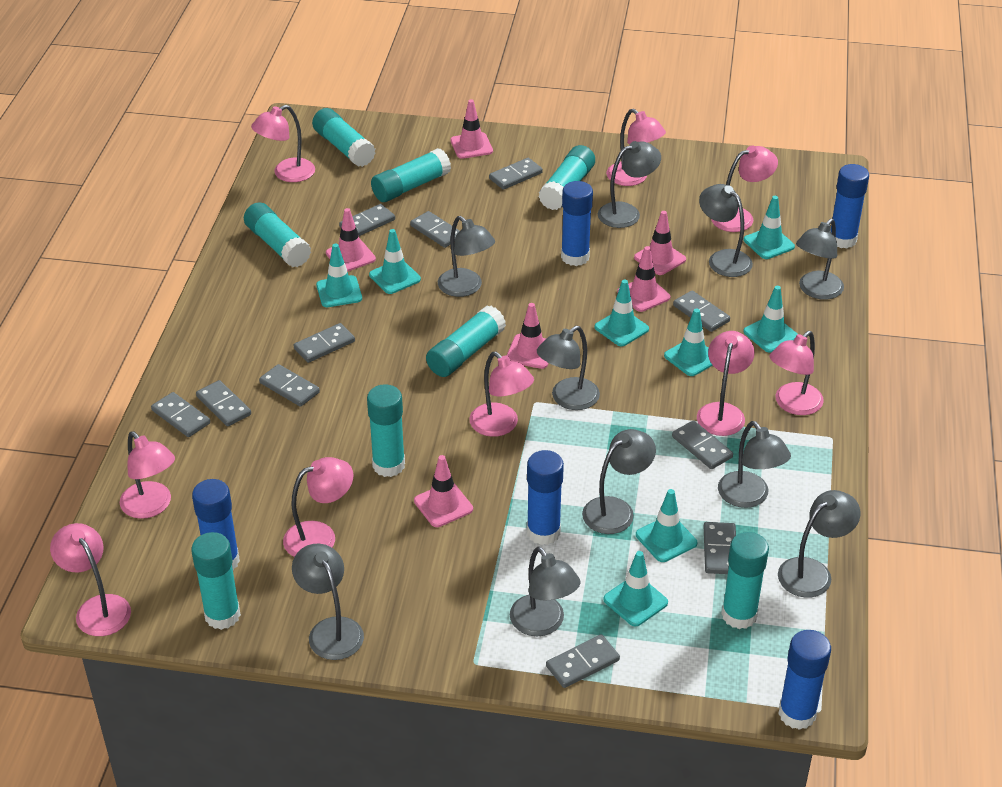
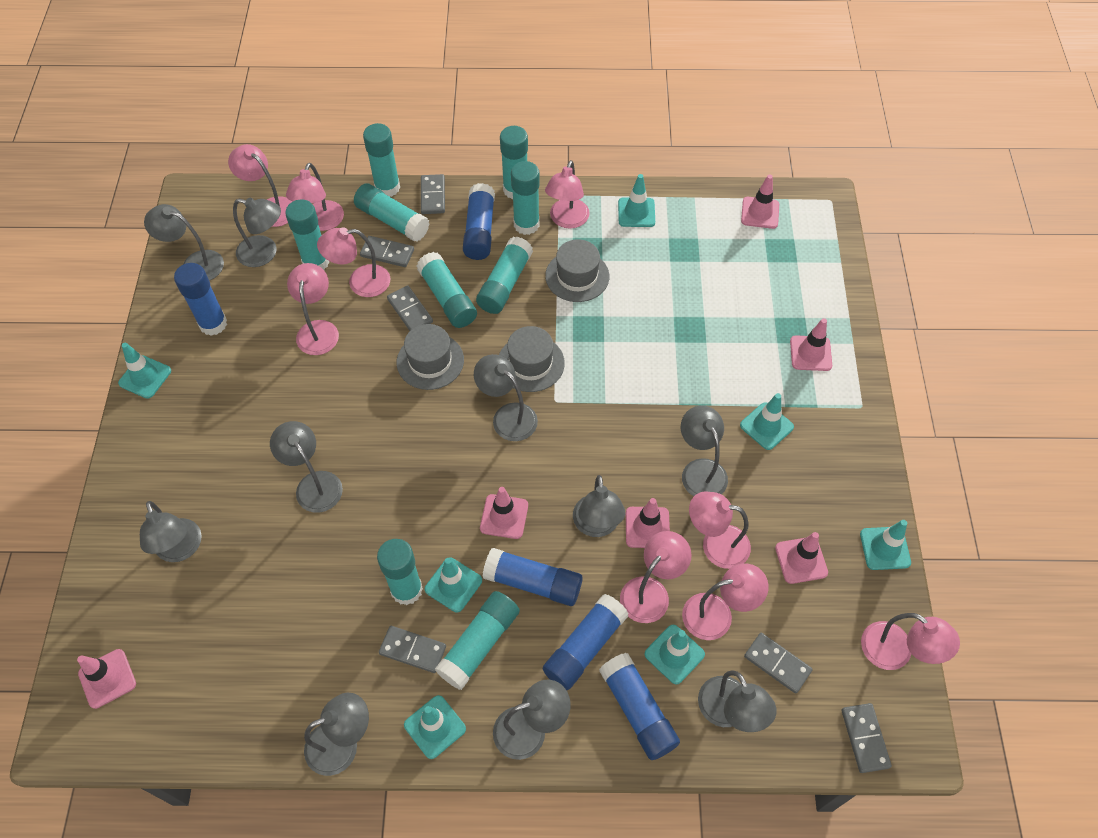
grey domino: 11 -> 6
grey hat: 0 -> 3
turquoise glue stick: 8 -> 9
turquoise traffic cone: 8 -> 7

